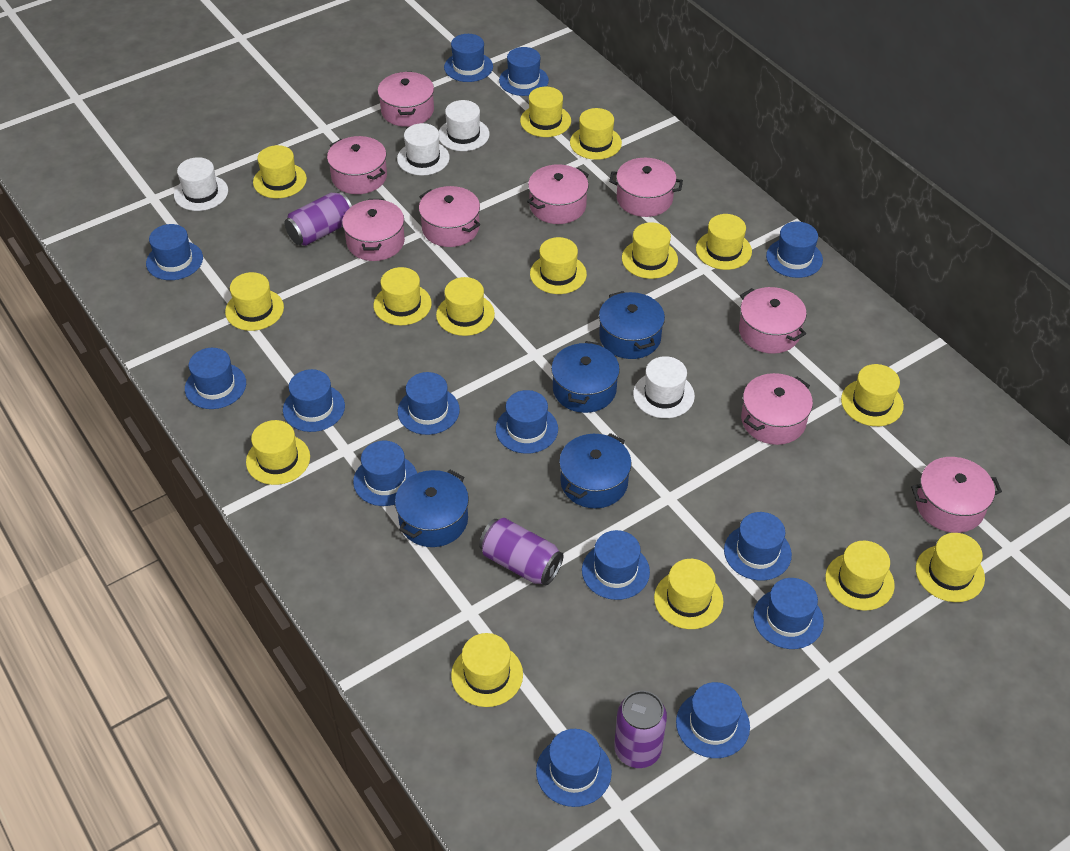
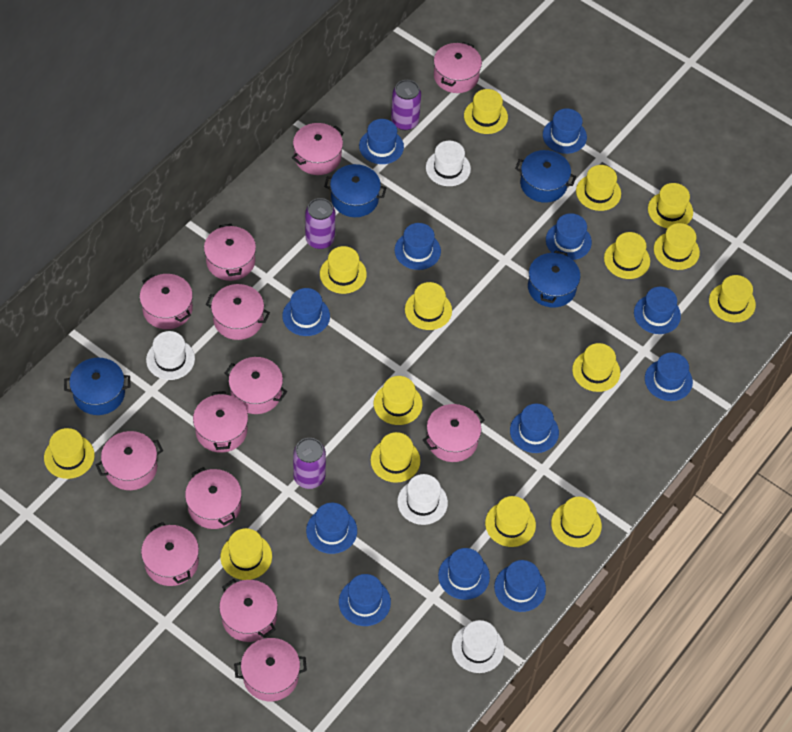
blue hat: 14 -> 12
pink pot: 9 -> 13

